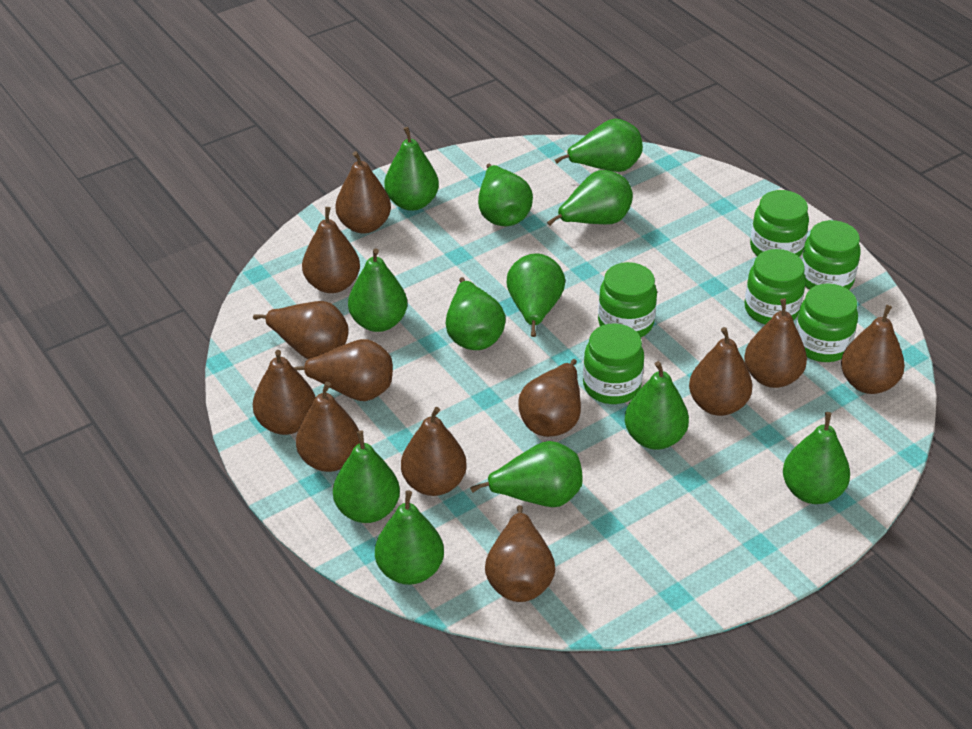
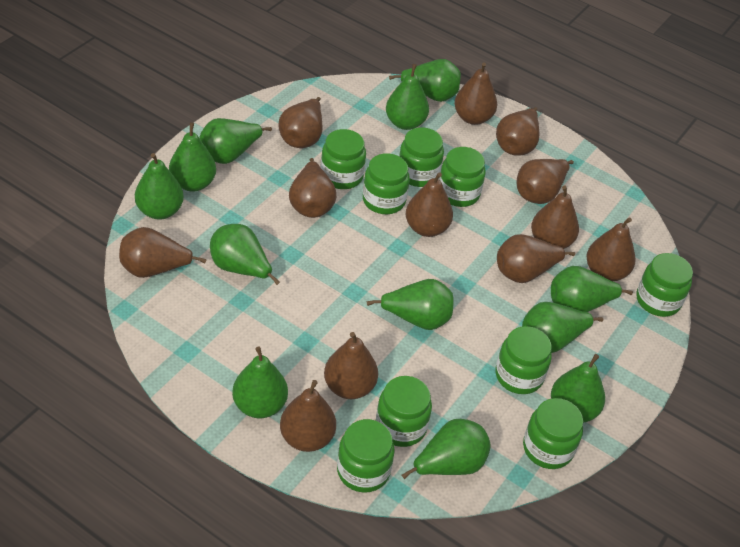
green jar: 6 -> 9

